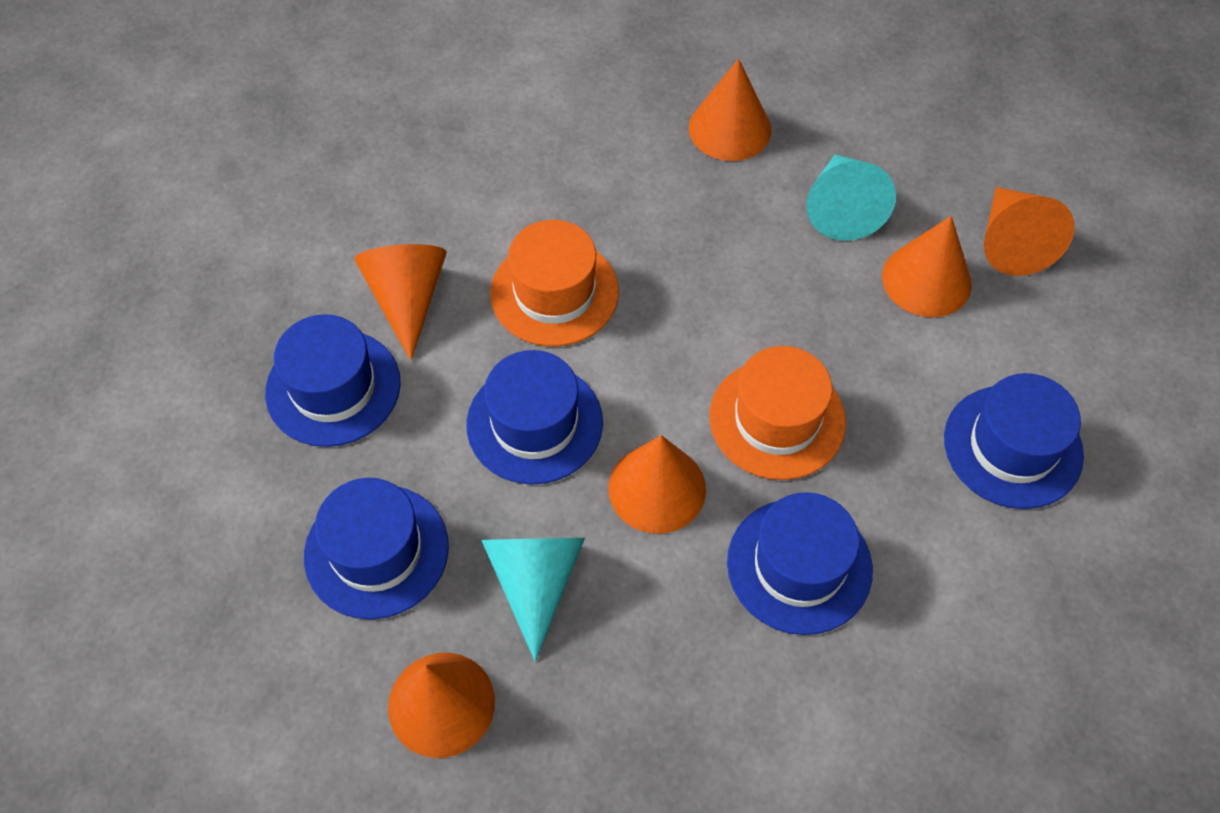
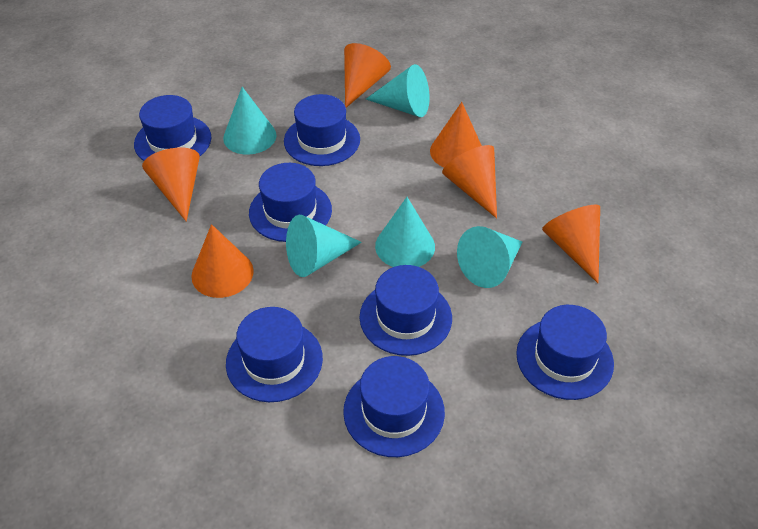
blue hat: 5 -> 7
orange hat: 2 -> 0
turquoise cone: 2 -> 5

